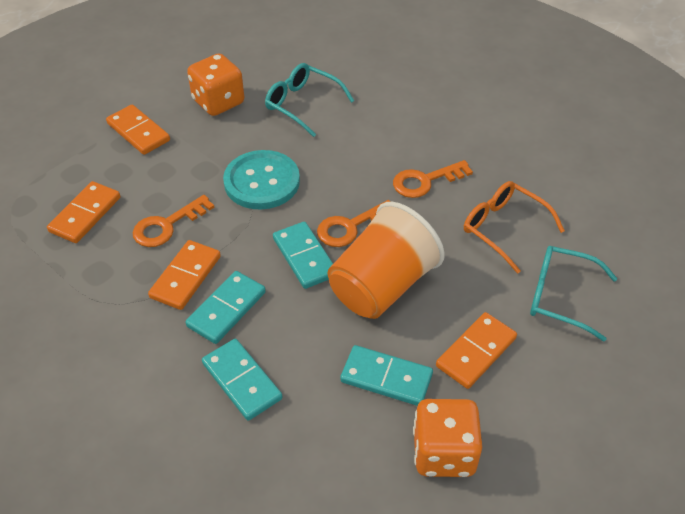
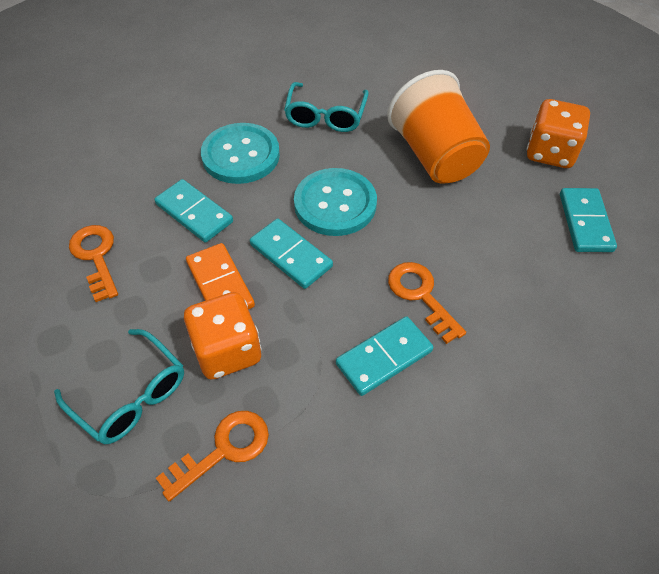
orange domino: 4 -> 1
orange glasses: 1 -> 0
turquoise button: 1 -> 2

